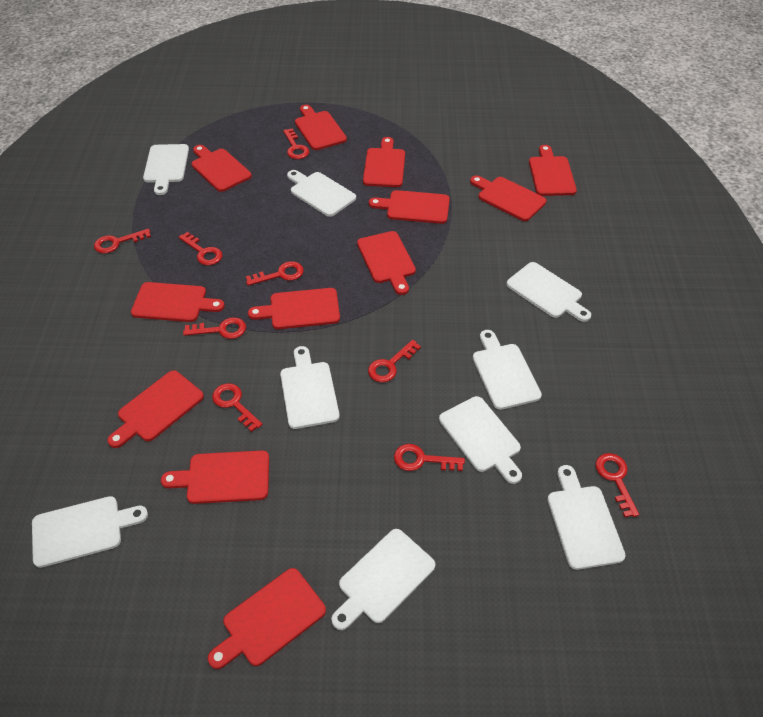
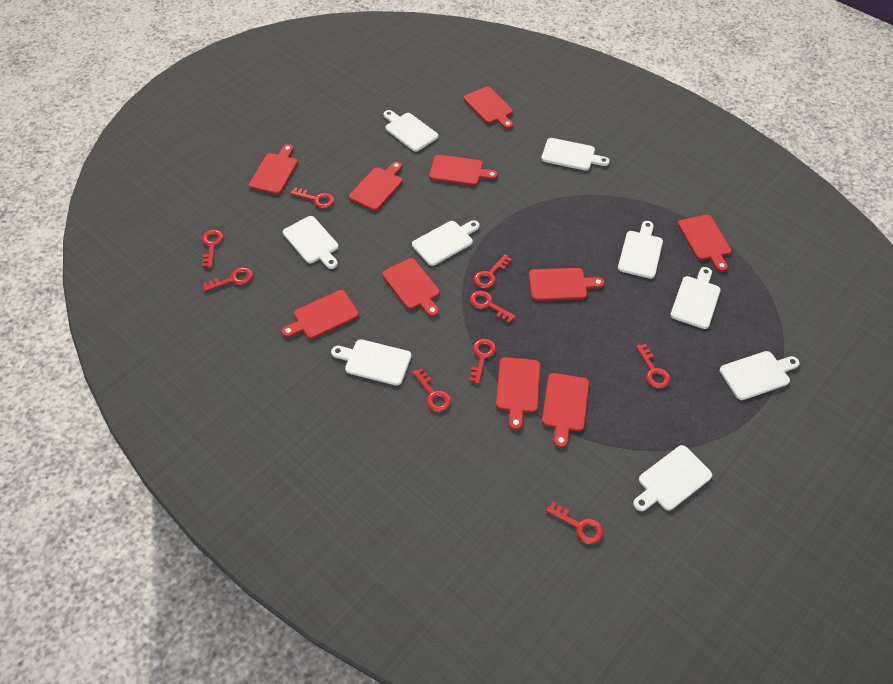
red cutting board: 12 -> 10

